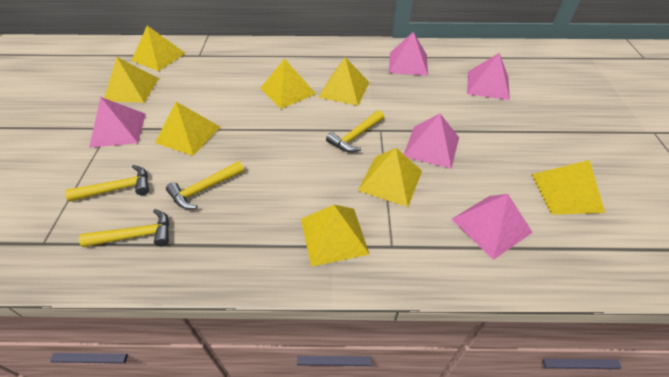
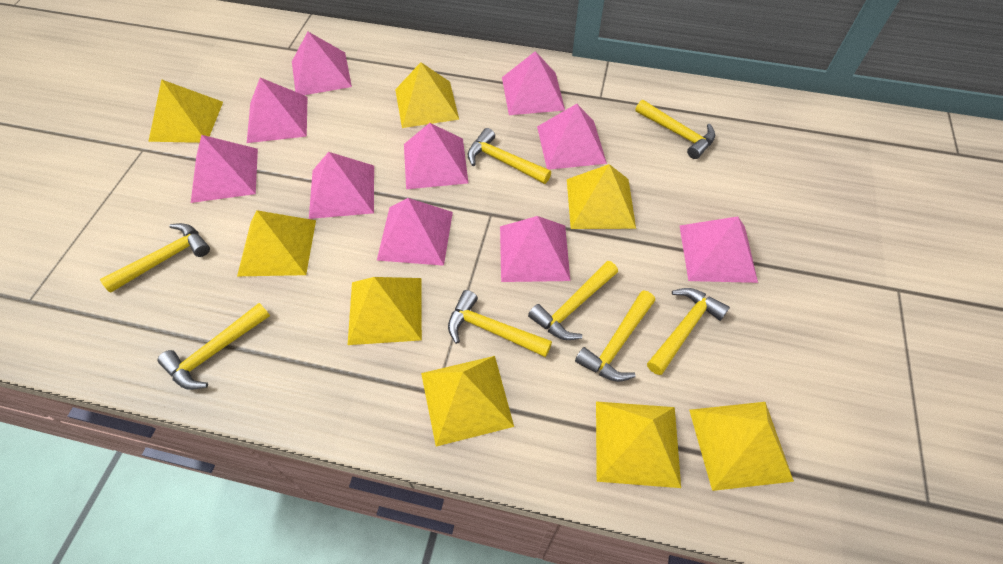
pink pyramid: 5 -> 10
yellow hammer: 4 -> 8

